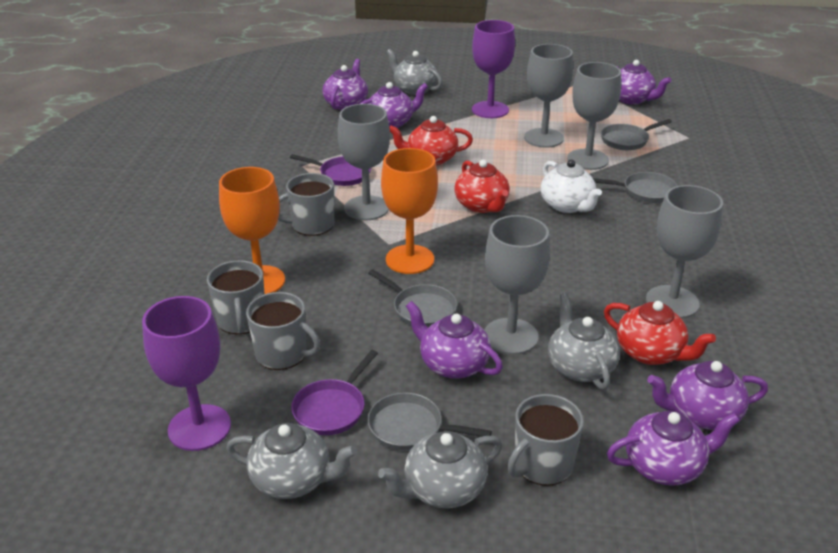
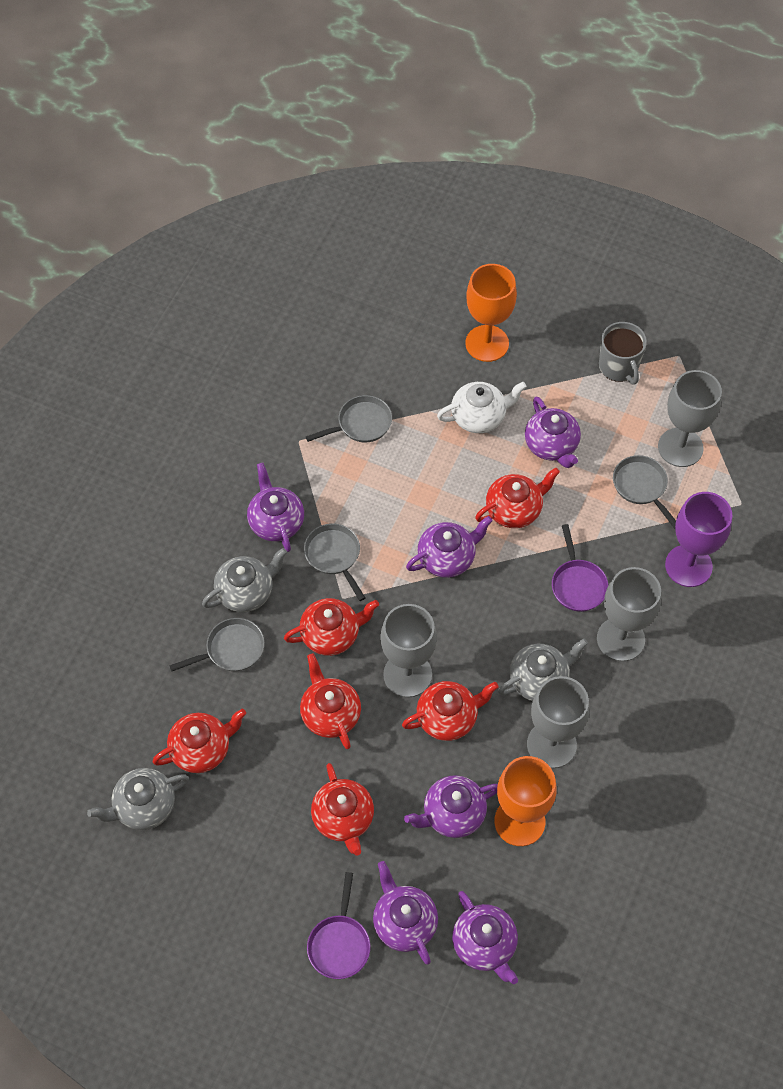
grey goblet: 5 -> 4
grey mug: 4 -> 1
grey teapot: 4 -> 3
purple goblet: 2 -> 1
red teapot: 3 -> 6

